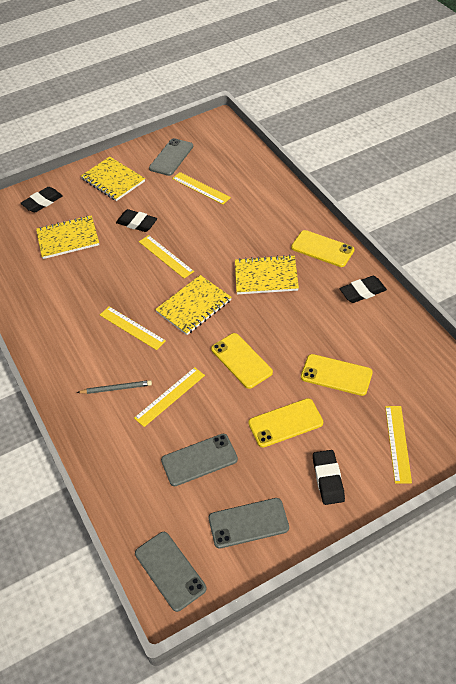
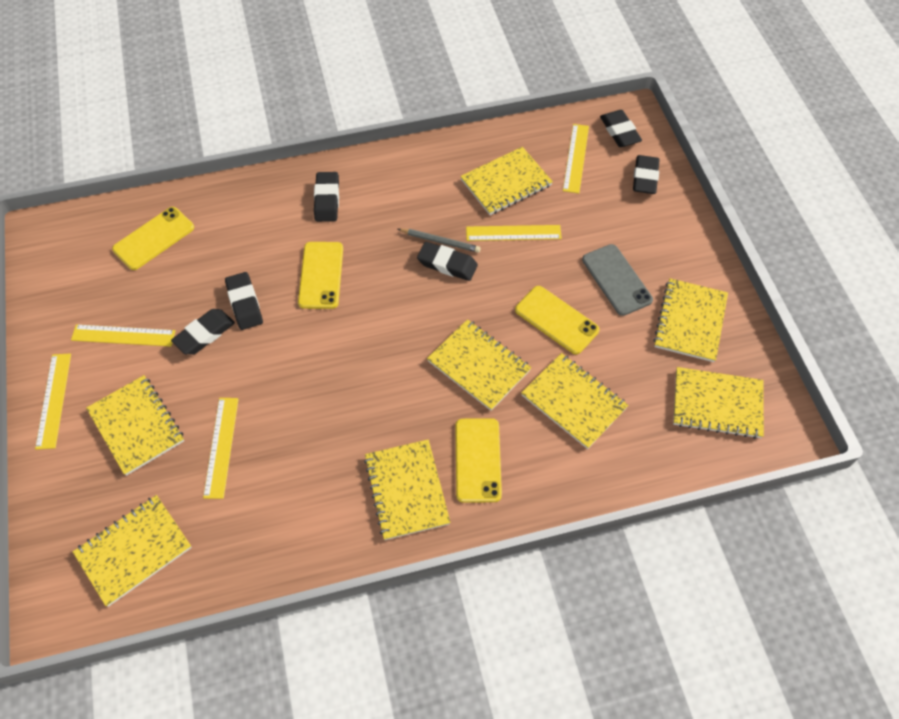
black eraser: 4 -> 6
grey phone: 4 -> 1
yellow notebook: 4 -> 8

